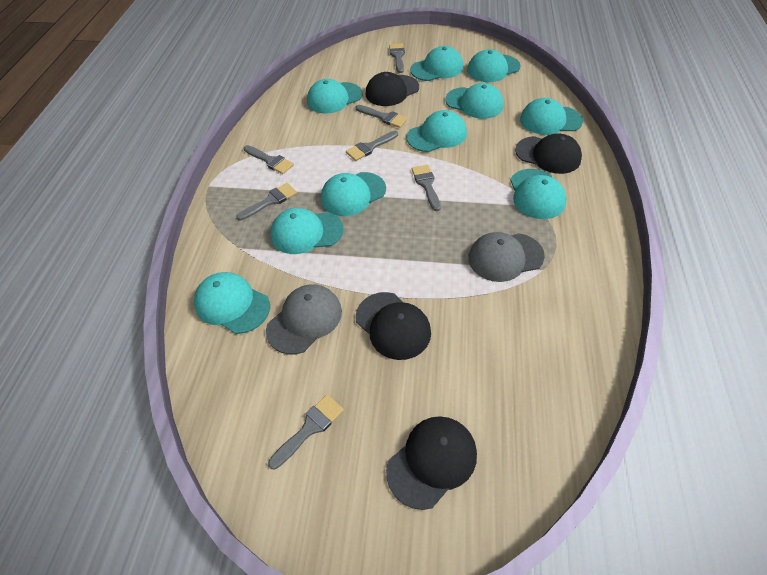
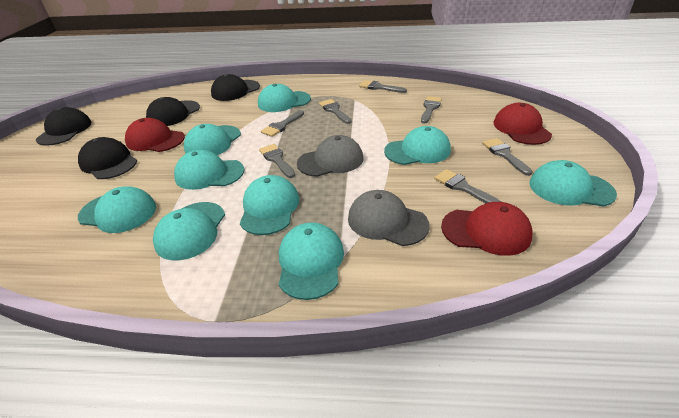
red cap: 0 -> 3
turquoise cap: 10 -> 9

